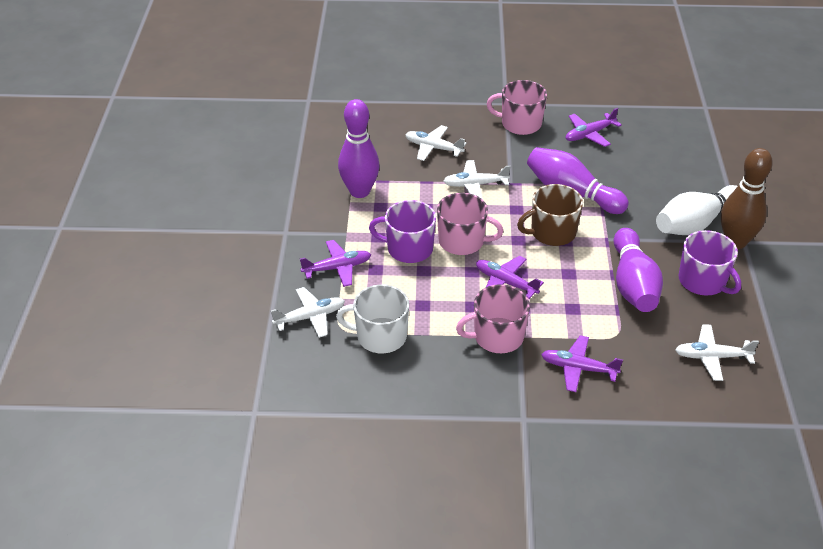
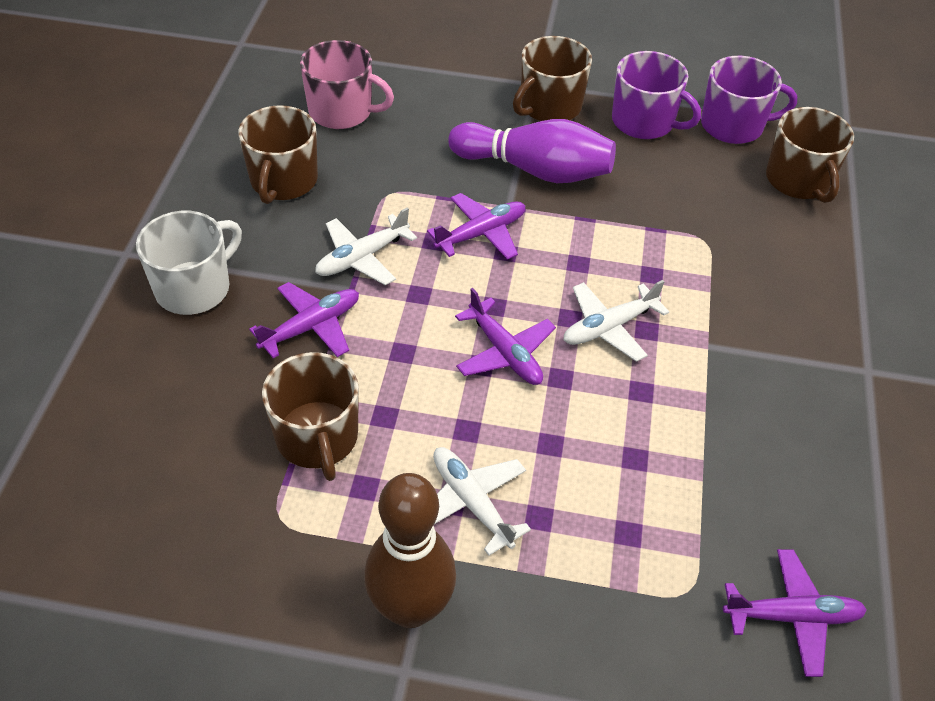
brown mug: 1 -> 4
pink mug: 3 -> 1
purple bowling pin: 3 -> 1
white bowling pin: 1 -> 0
white plane: 4 -> 3

